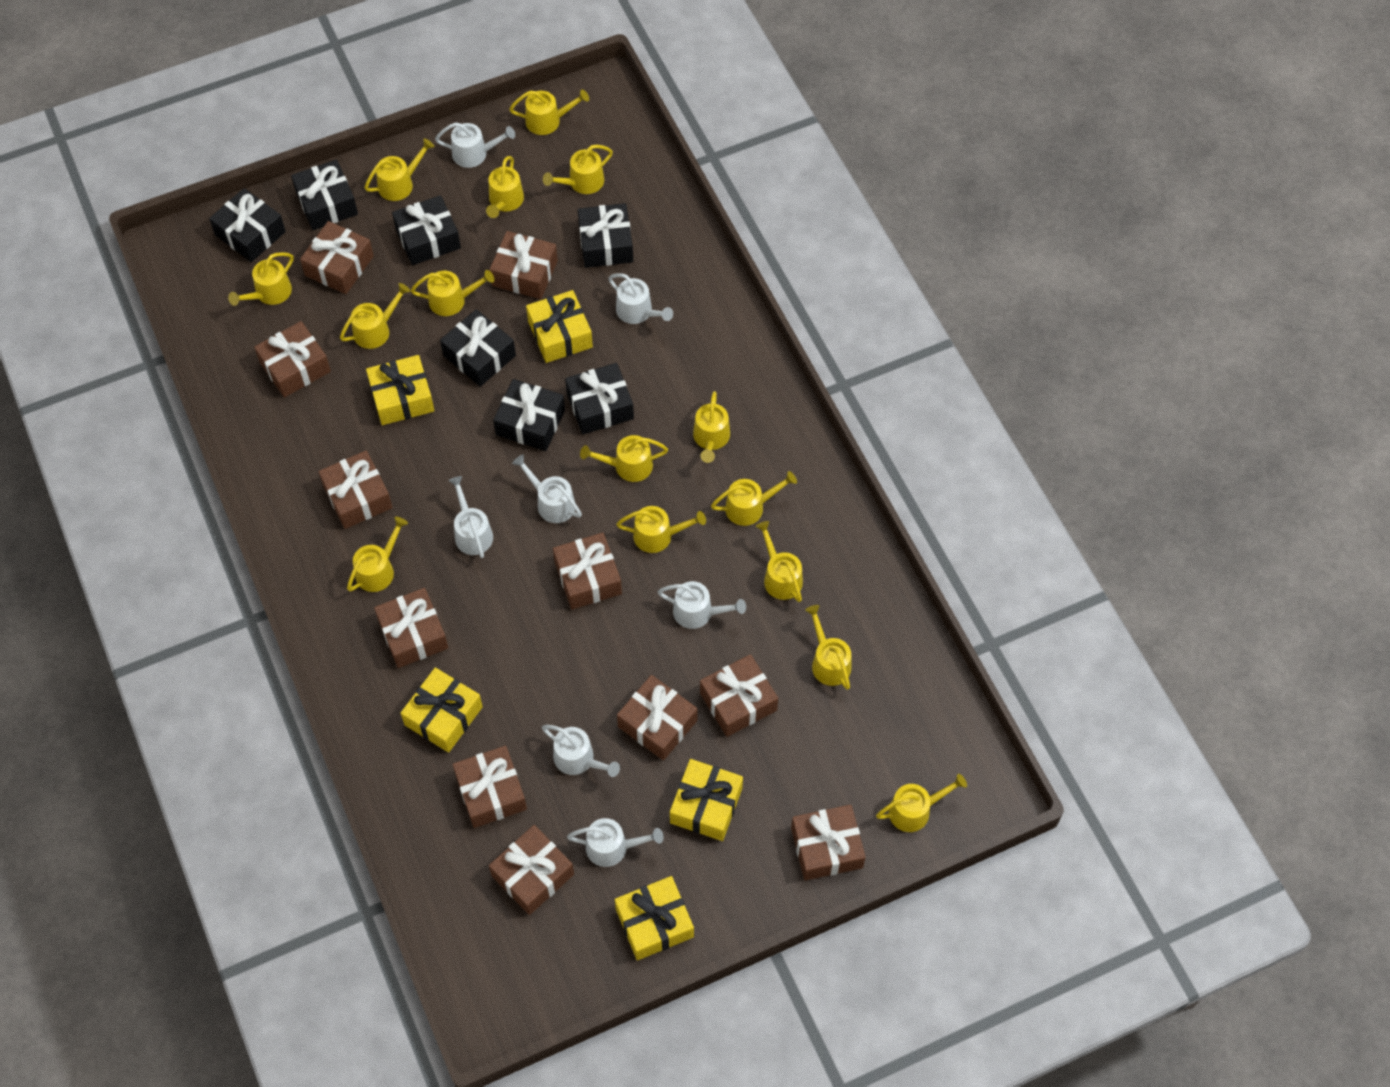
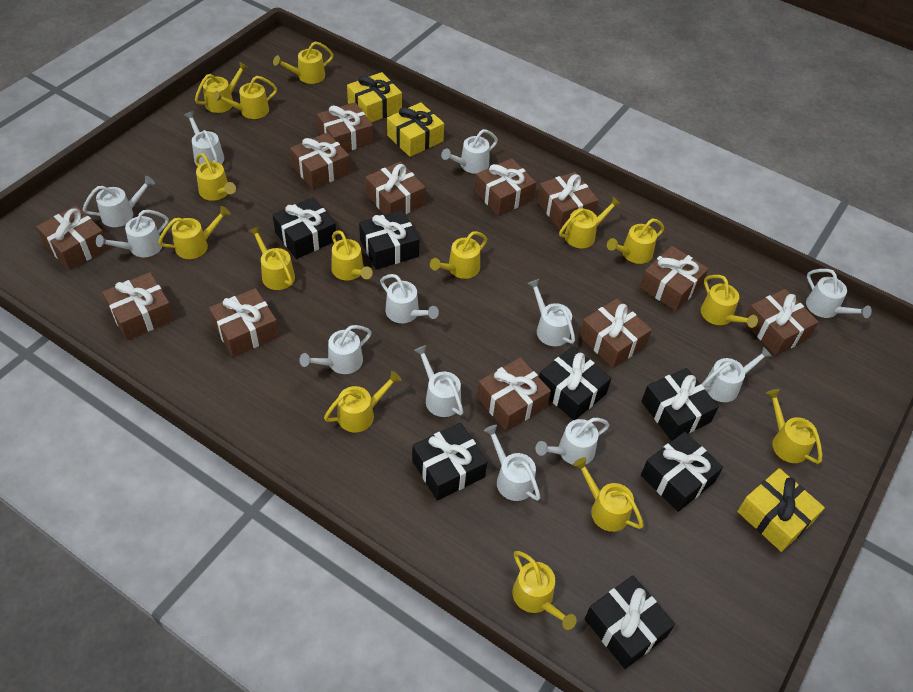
brown gift: 11 -> 12
white watering can: 7 -> 12
yellow gift: 5 -> 3

